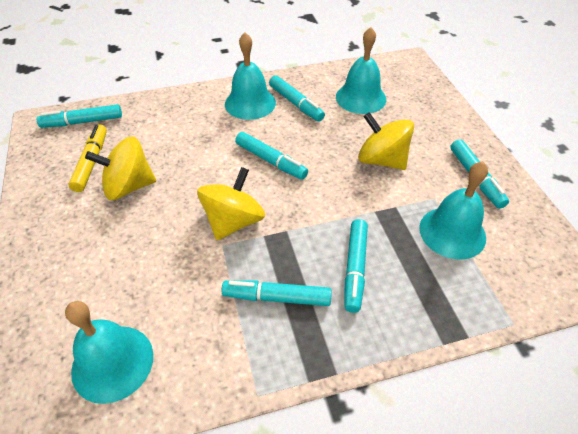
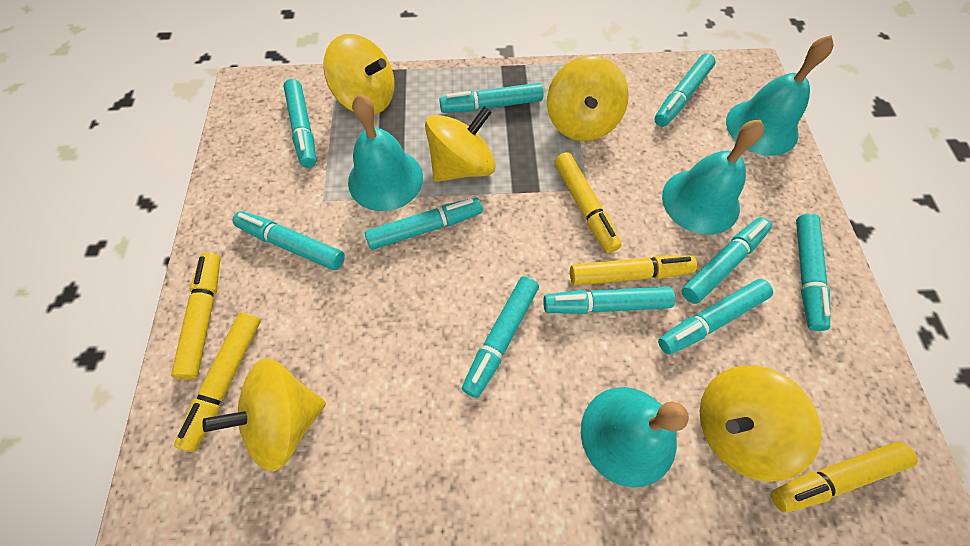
turquoise marker: 6 -> 10
yellow marker: 1 -> 5
yellow spinning top: 3 -> 5

